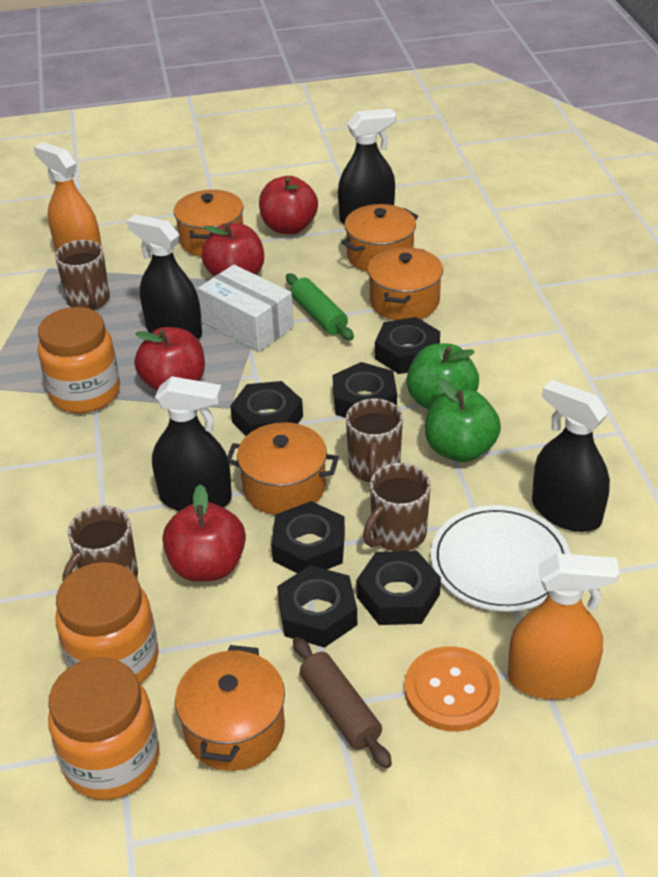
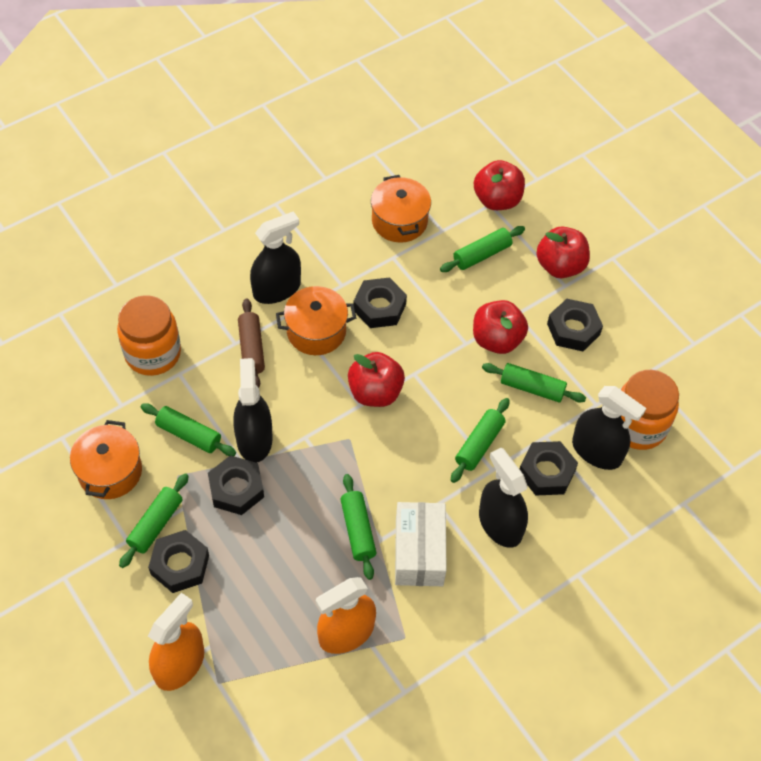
black nut: 6 -> 5
brown mug: 4 -> 0
green apple: 2 -> 0
green rolling pin: 1 -> 6
orange button: 1 -> 0
orange jar: 3 -> 2
orange pot: 5 -> 3
white plate: 1 -> 0

